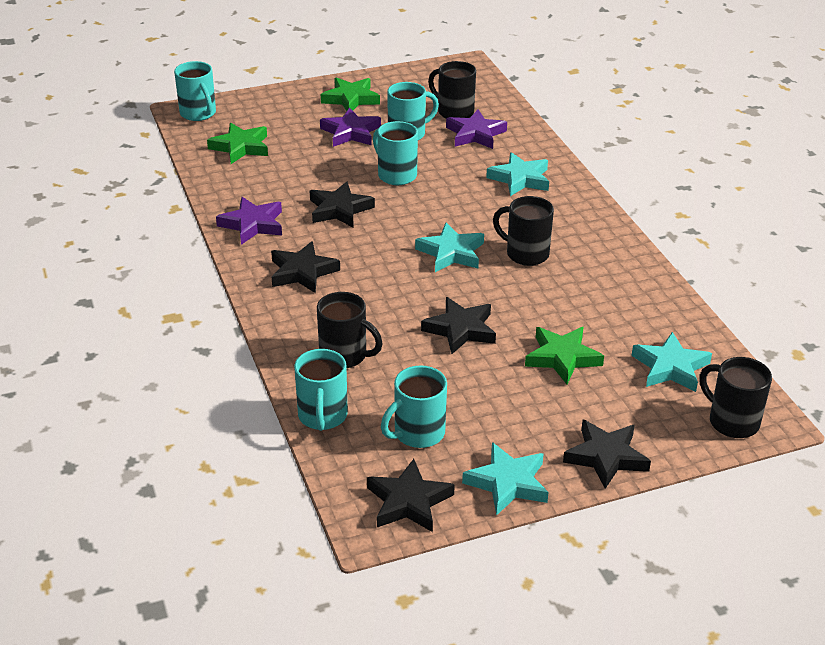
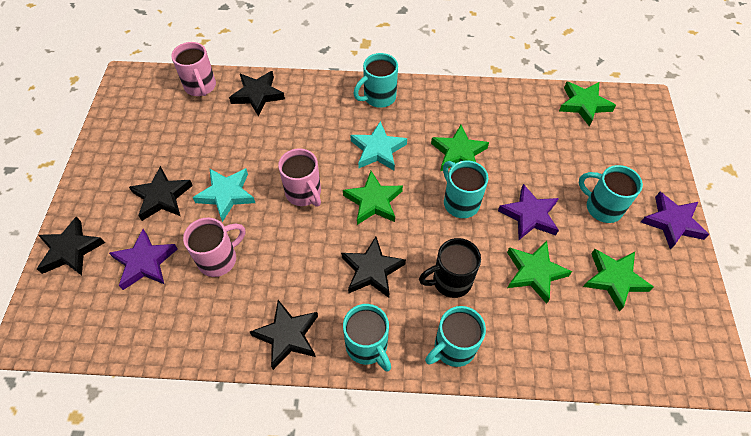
black mug: 4 -> 1
green star: 3 -> 5
pink mug: 0 -> 3
turquoise star: 4 -> 2

